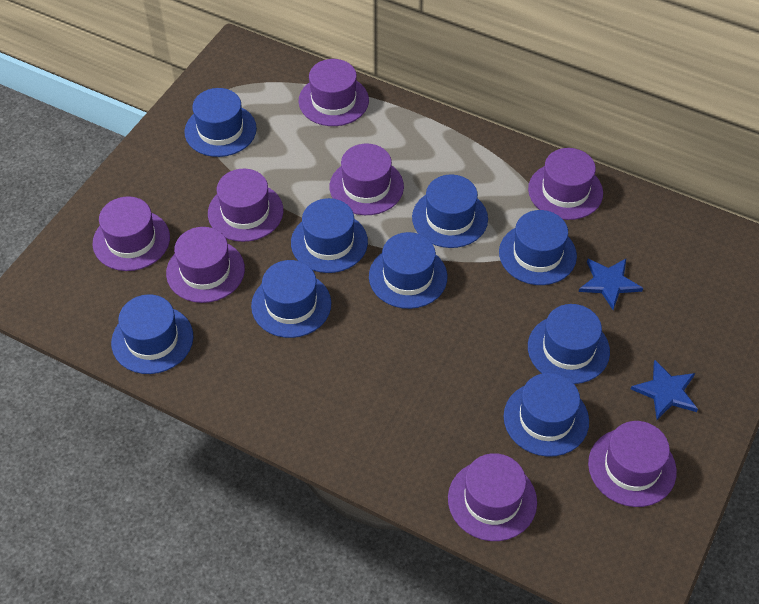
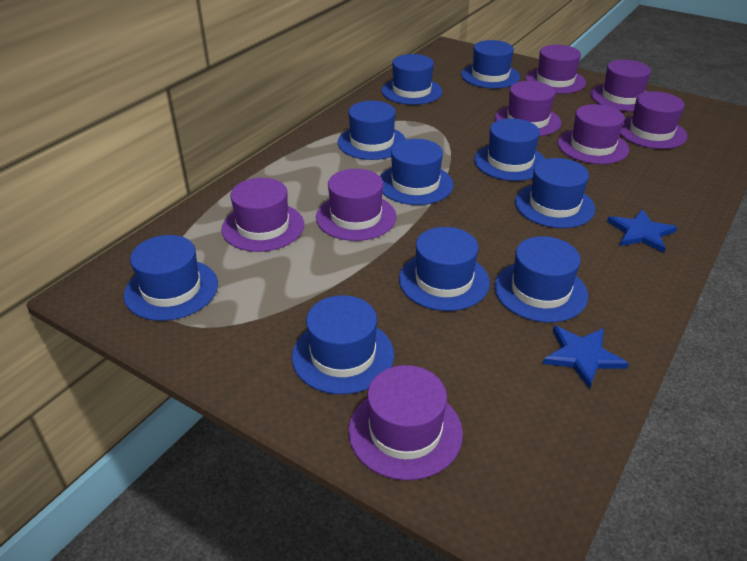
blue hat: 9 -> 10

